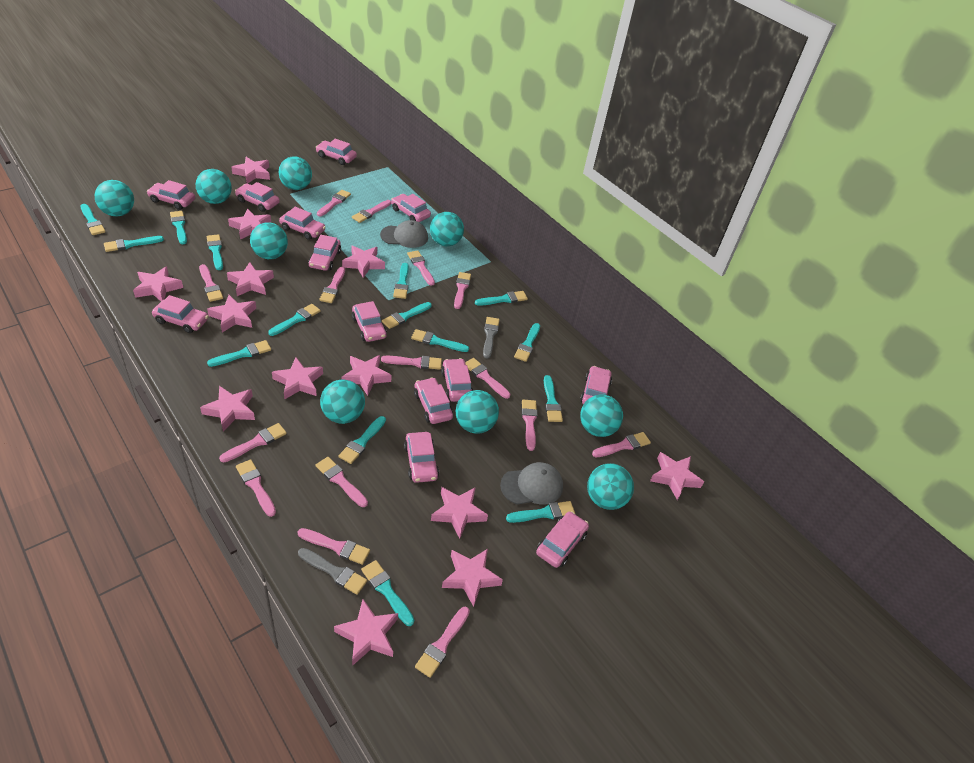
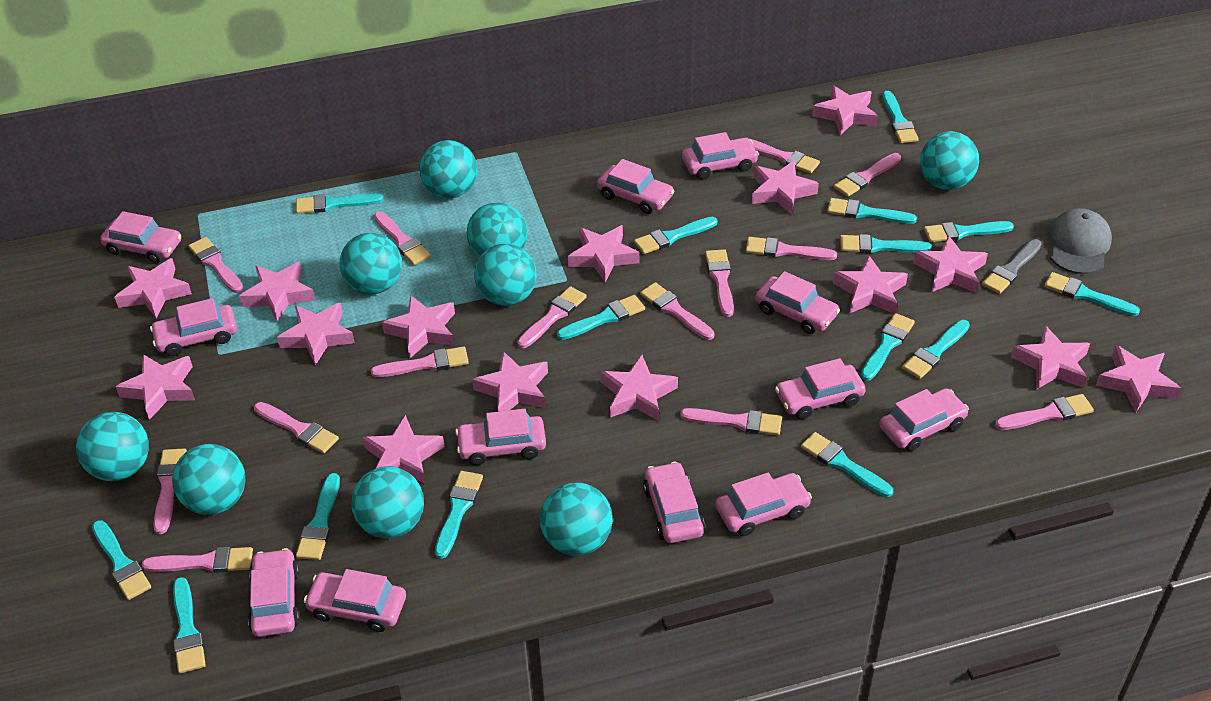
grey brush: 2 -> 1
grey cap: 2 -> 1
pink brush: 15 -> 14
pink car: 13 -> 12
pink star: 13 -> 15

